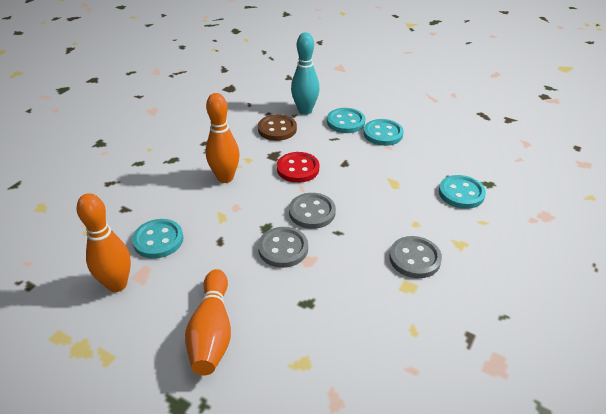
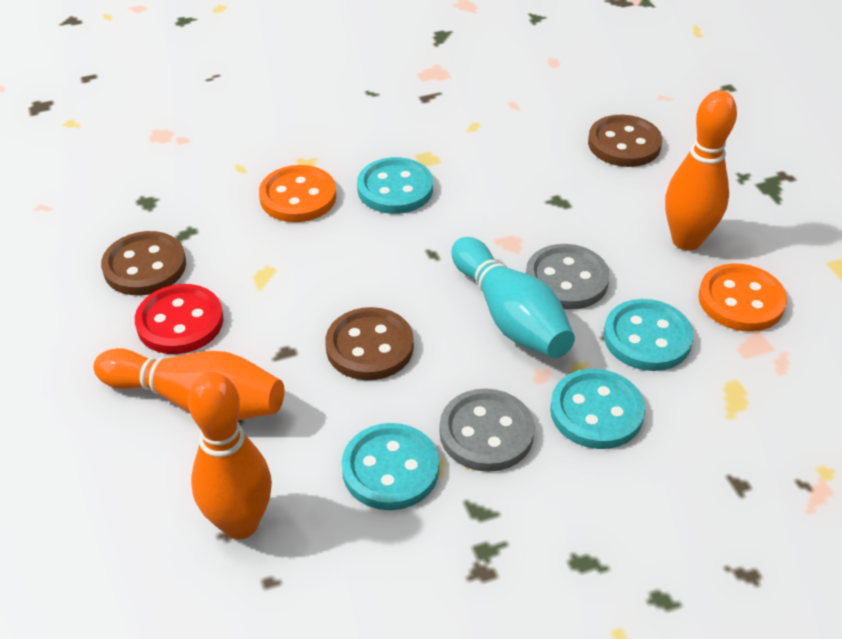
brown button: 1 -> 3
grey button: 3 -> 2
orange button: 0 -> 2

